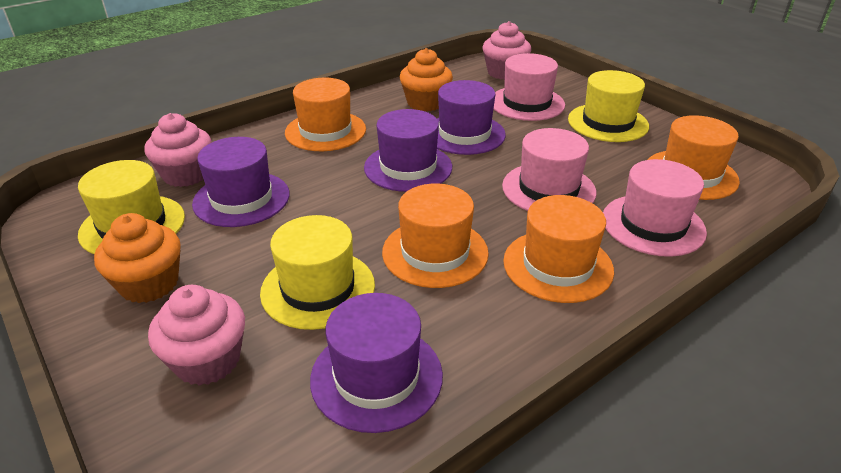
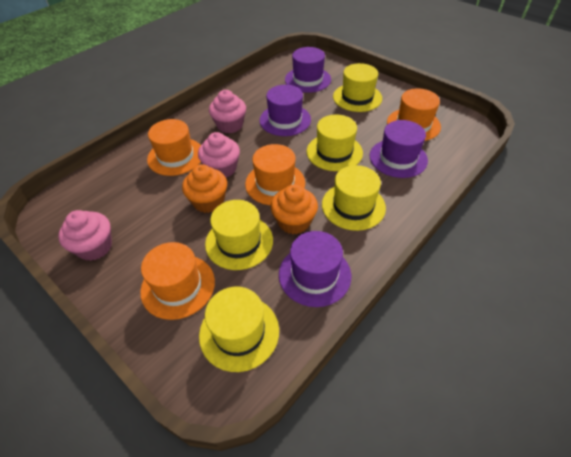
pink hat: 3 -> 0
yellow hat: 3 -> 5

